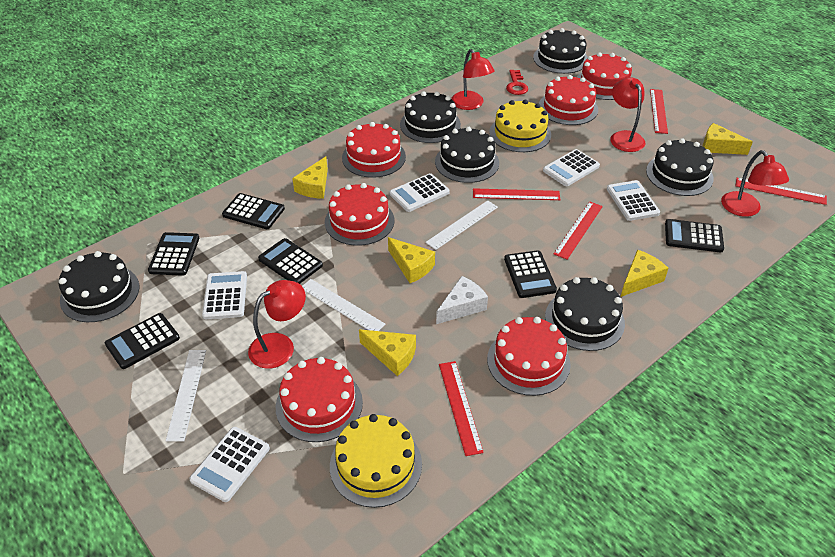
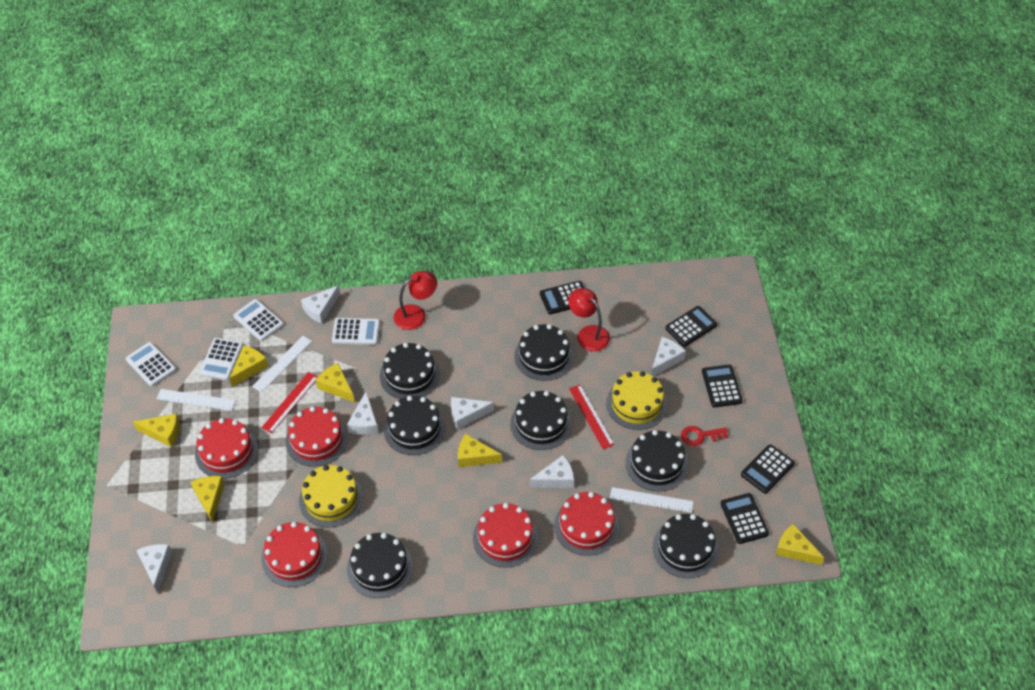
black cake: 6 -> 7
black calculator: 6 -> 5
red cake: 6 -> 5
red lamp: 4 -> 2
red ruler: 5 -> 2
white calculator: 5 -> 4
white cheese: 1 -> 6
yellow cheese: 5 -> 6

